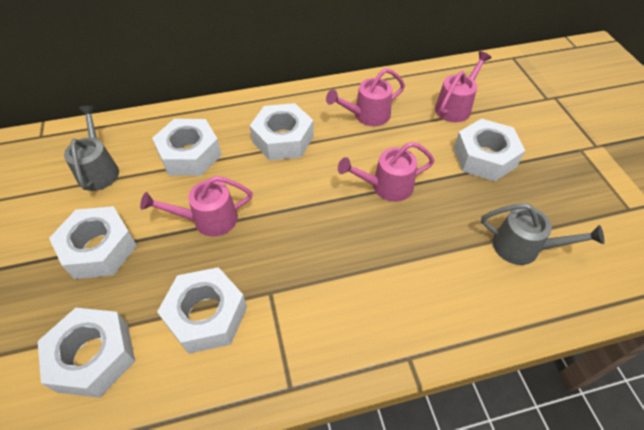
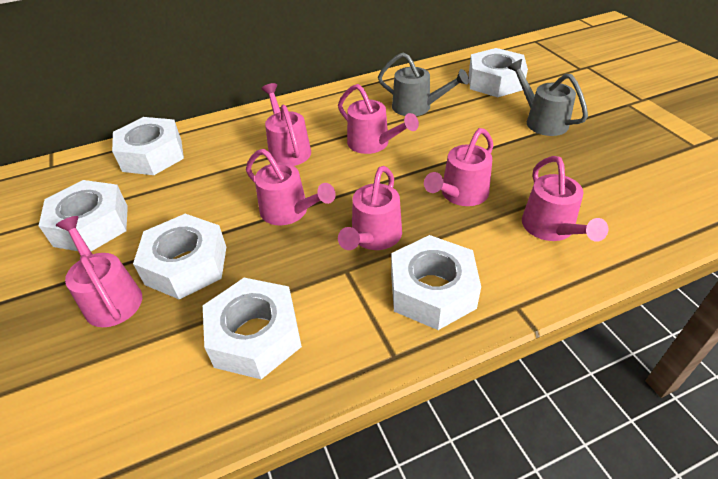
pink watering can: 4 -> 7

